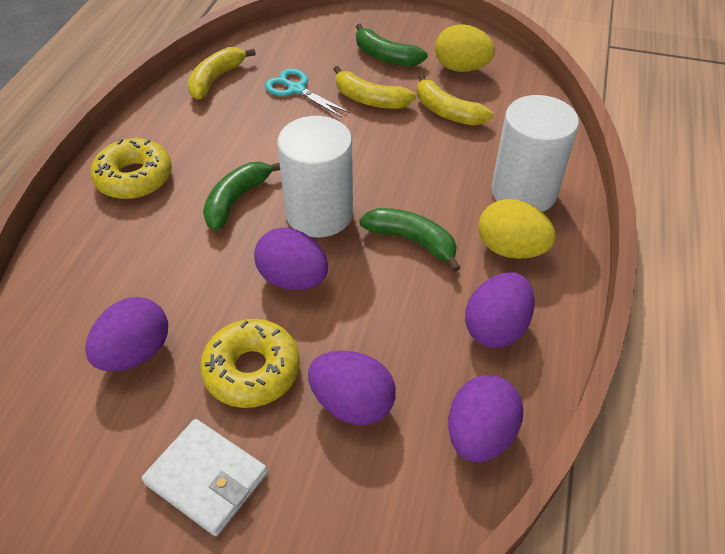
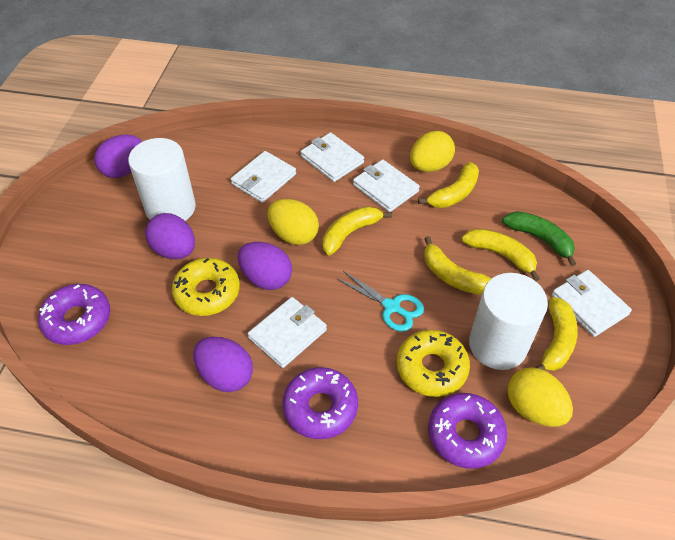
green banana: 3 -> 1
purple donut: 0 -> 3
purple egg: 5 -> 4
white wallet: 1 -> 5
yellow banana: 3 -> 5
yellow egg: 2 -> 3

